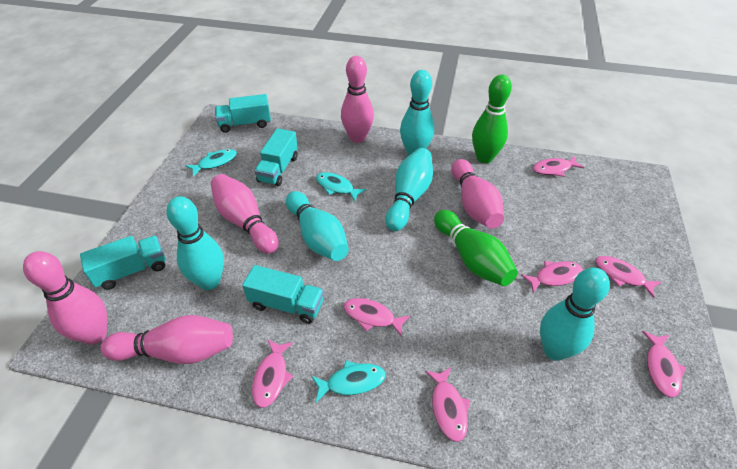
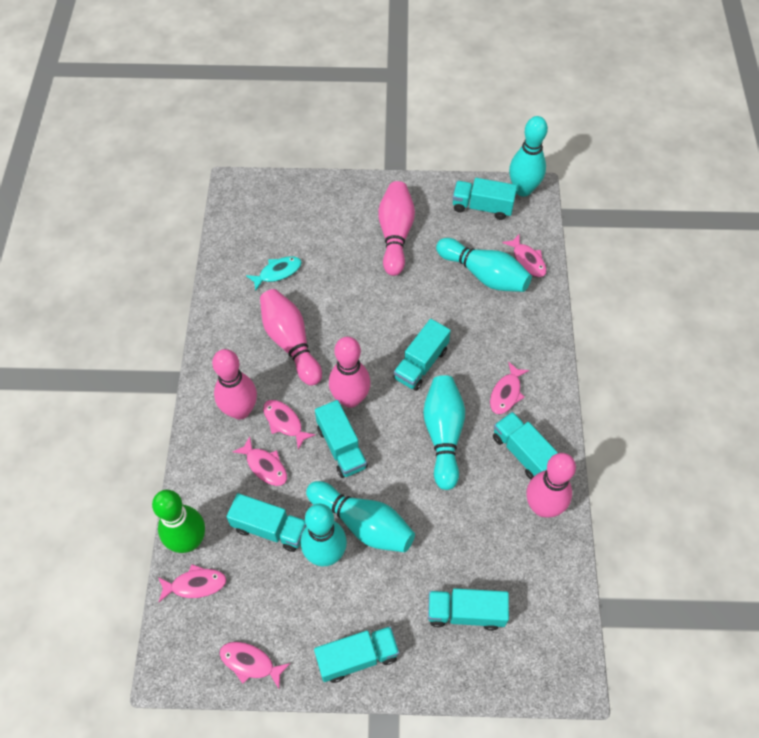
green bowling pin: 2 -> 1
pink fish: 7 -> 6
turquoise fish: 3 -> 1
turquoise truck: 4 -> 7

